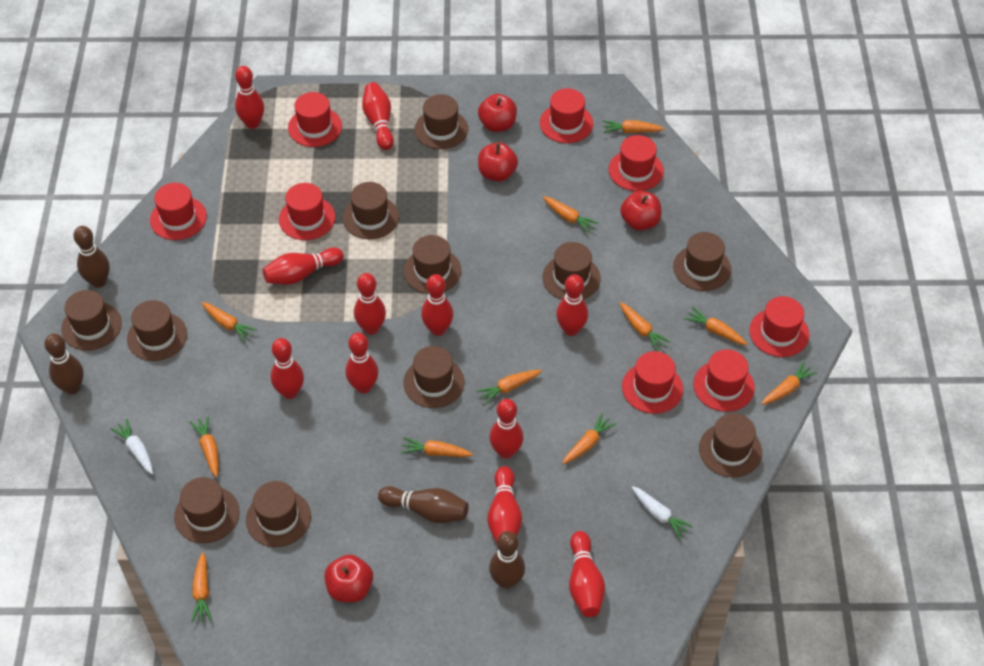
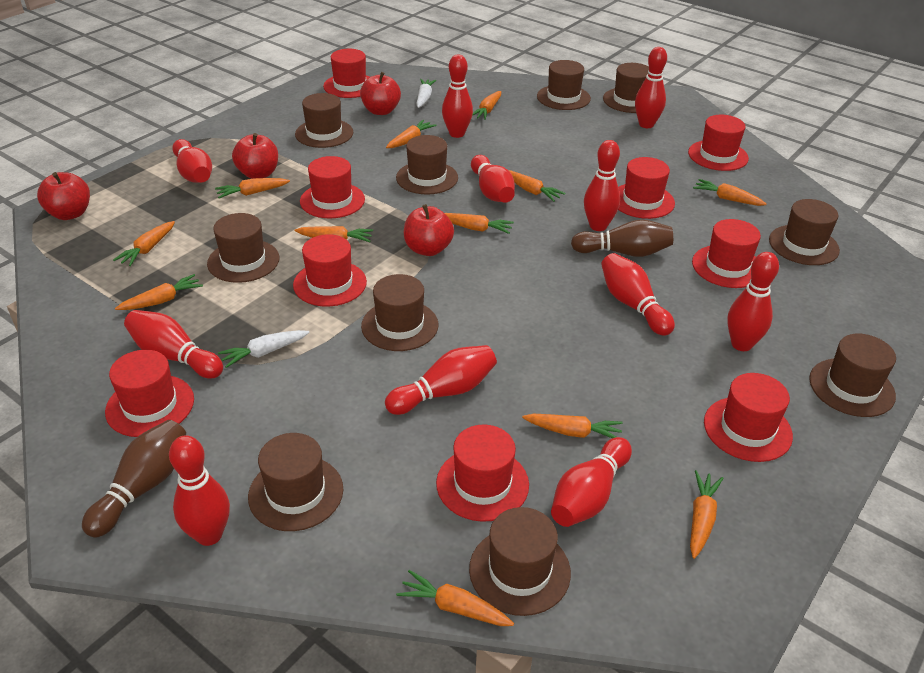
brown bowling pin: 4 -> 2
brown hat: 11 -> 10
orange carrot: 11 -> 12
red hat: 8 -> 9

